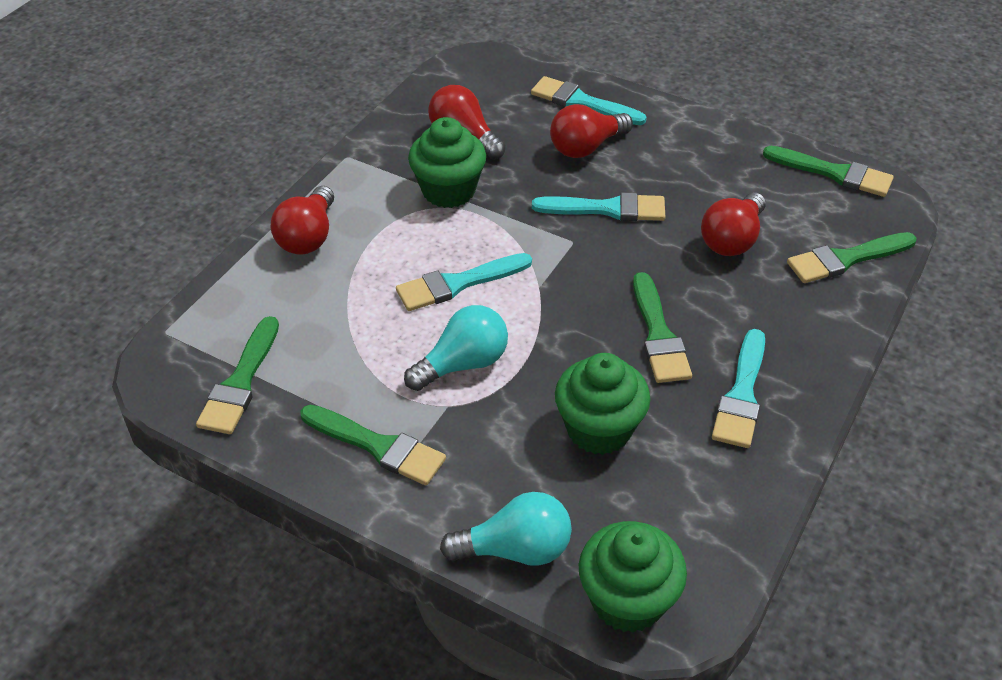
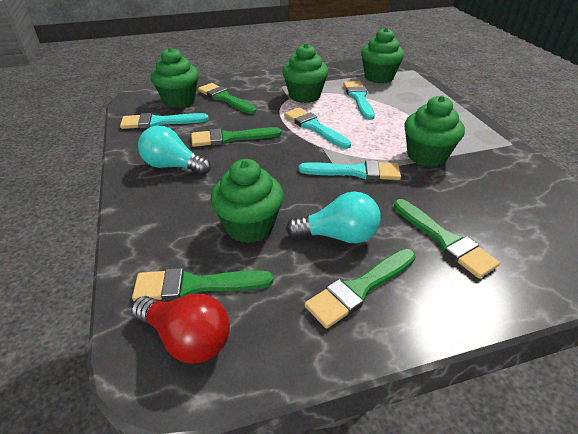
green cupcake: 3 -> 5
red light bulb: 4 -> 1

